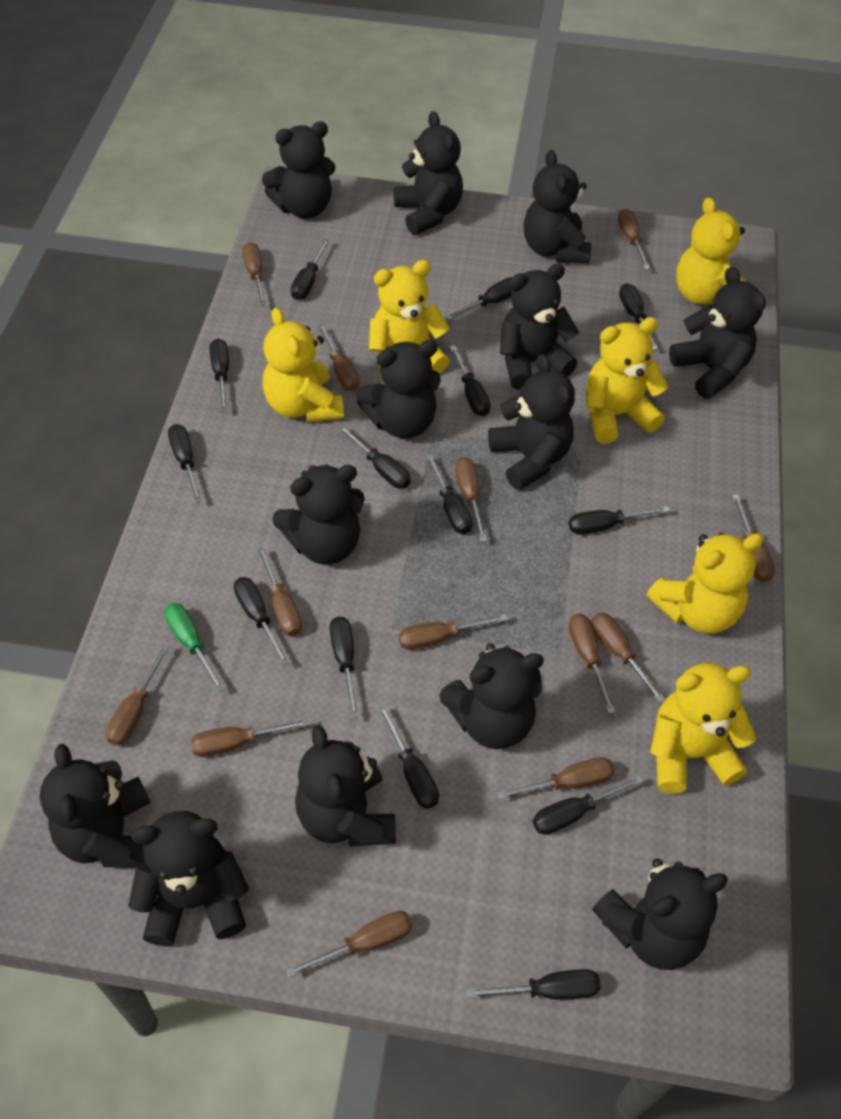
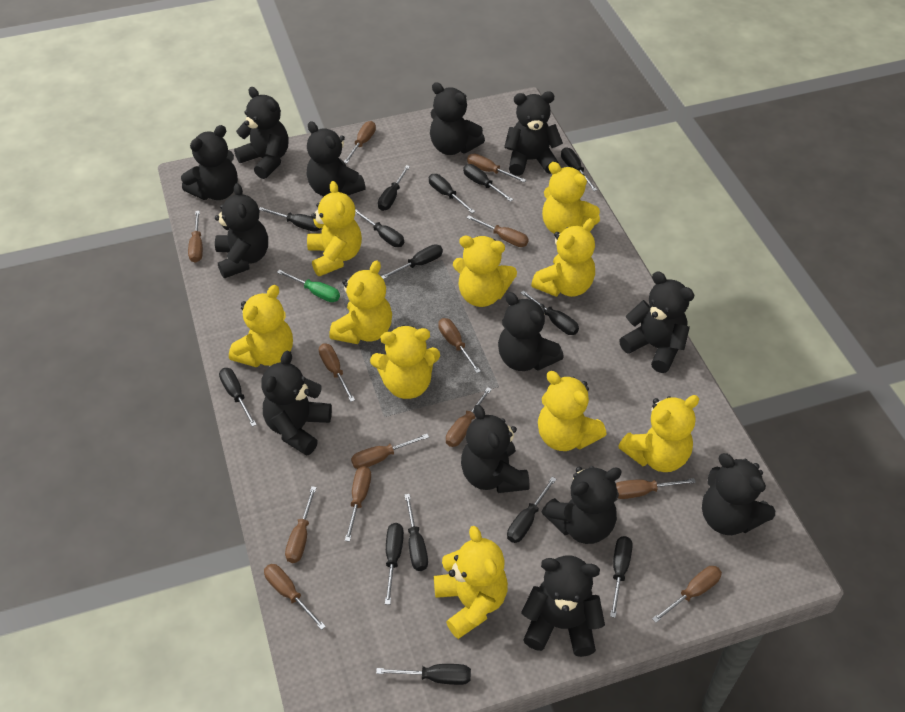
yellow teddy bear: 6 -> 10

